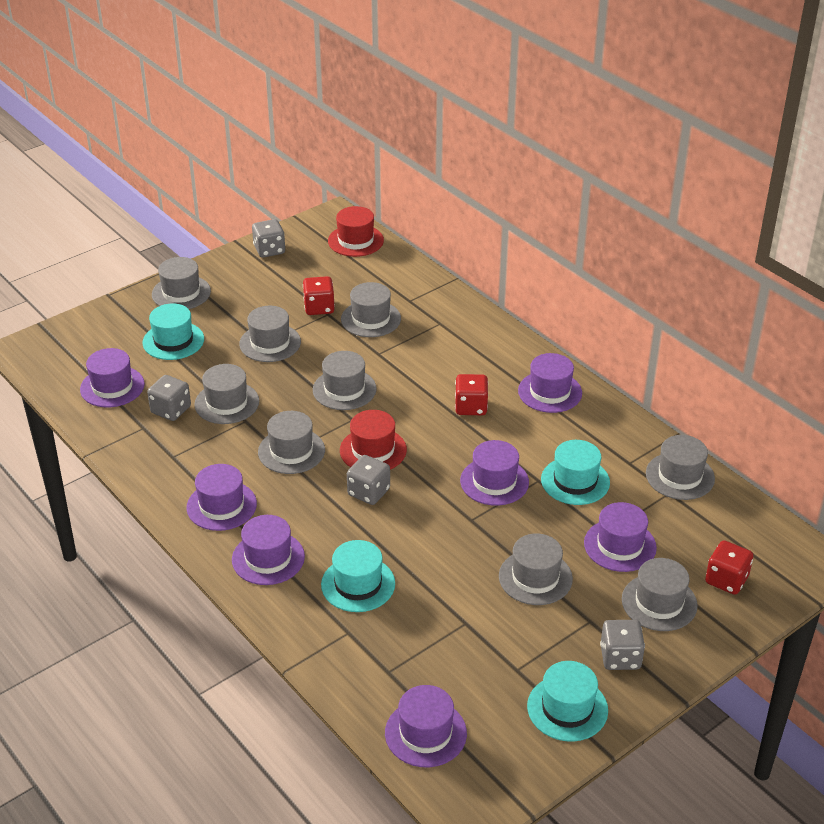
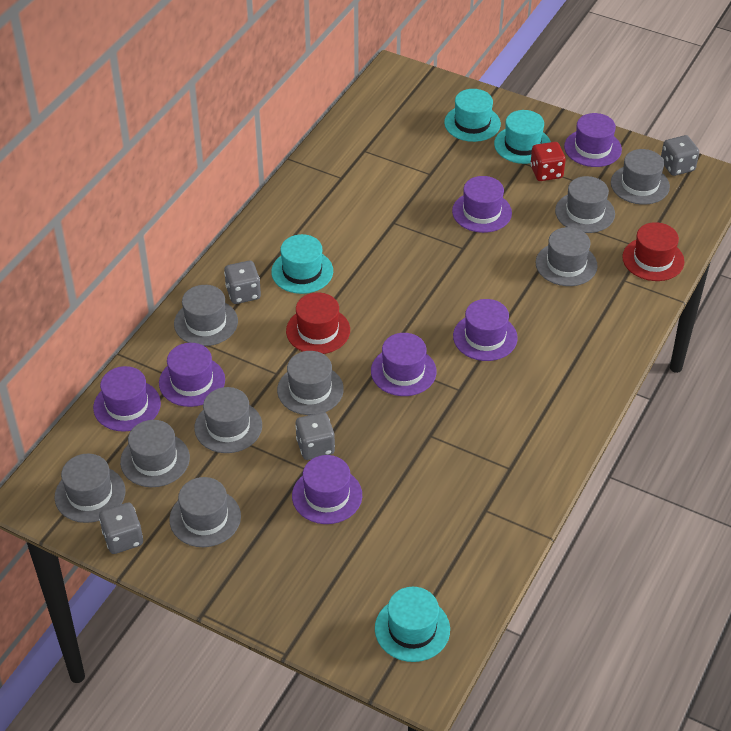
red dice: 3 -> 1

